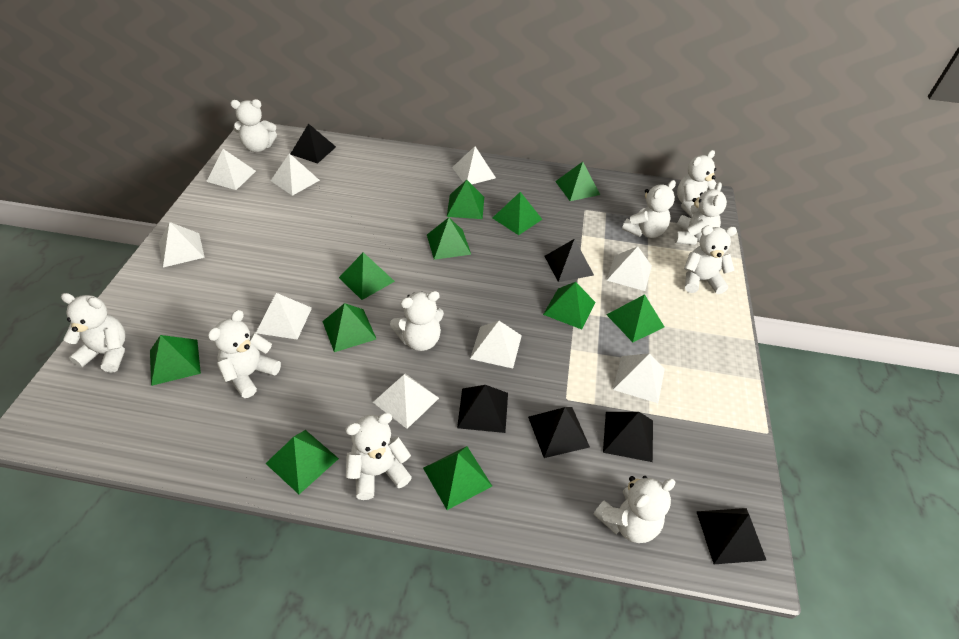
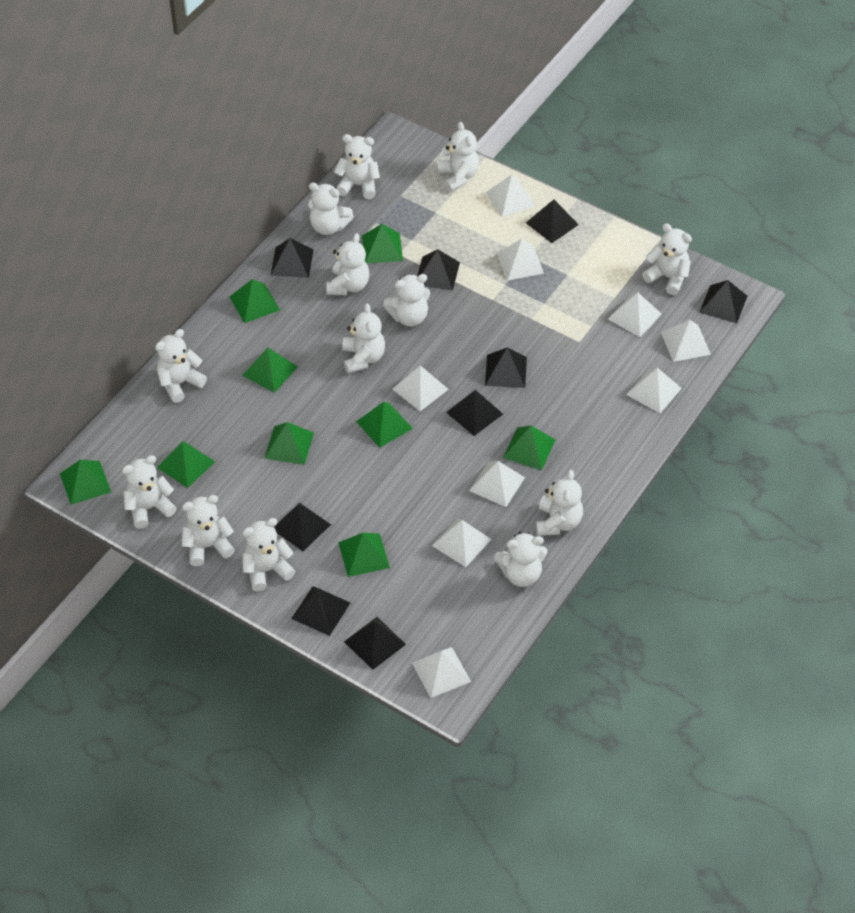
black pyramid: 6 -> 9
green pyramid: 11 -> 9
white teddy bear: 10 -> 13

